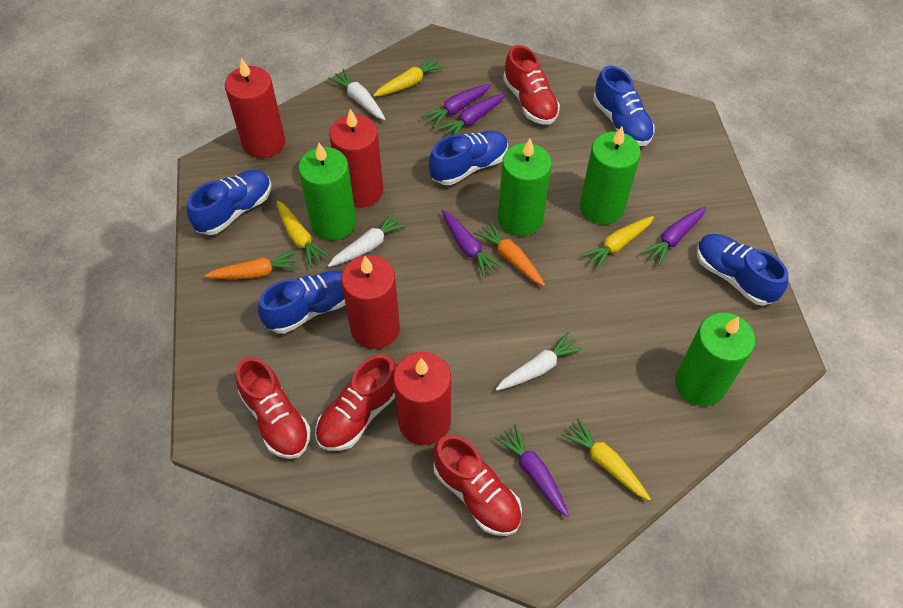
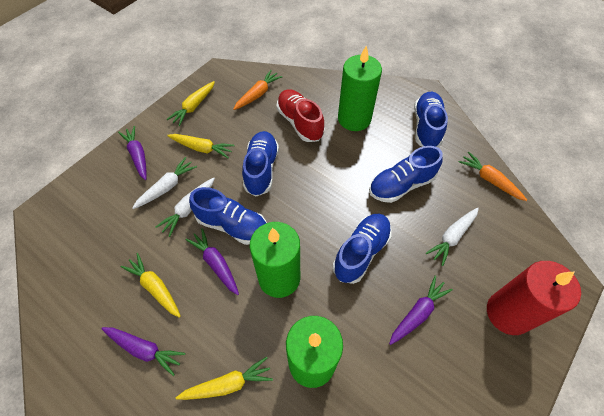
green candle: 4 -> 3
purple carrot: 5 -> 4
red candle: 4 -> 1
red shoe: 4 -> 1

